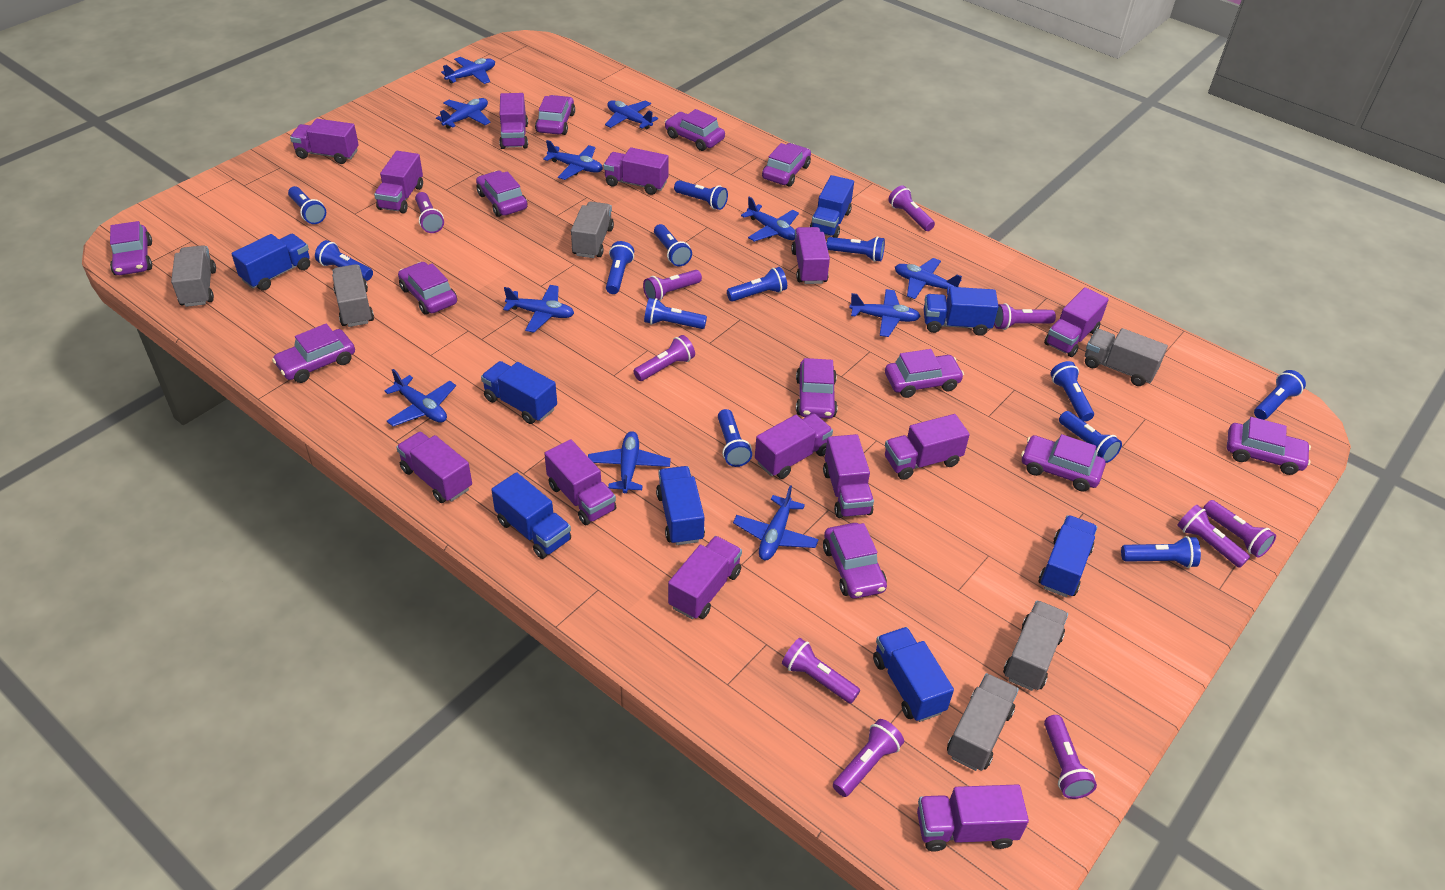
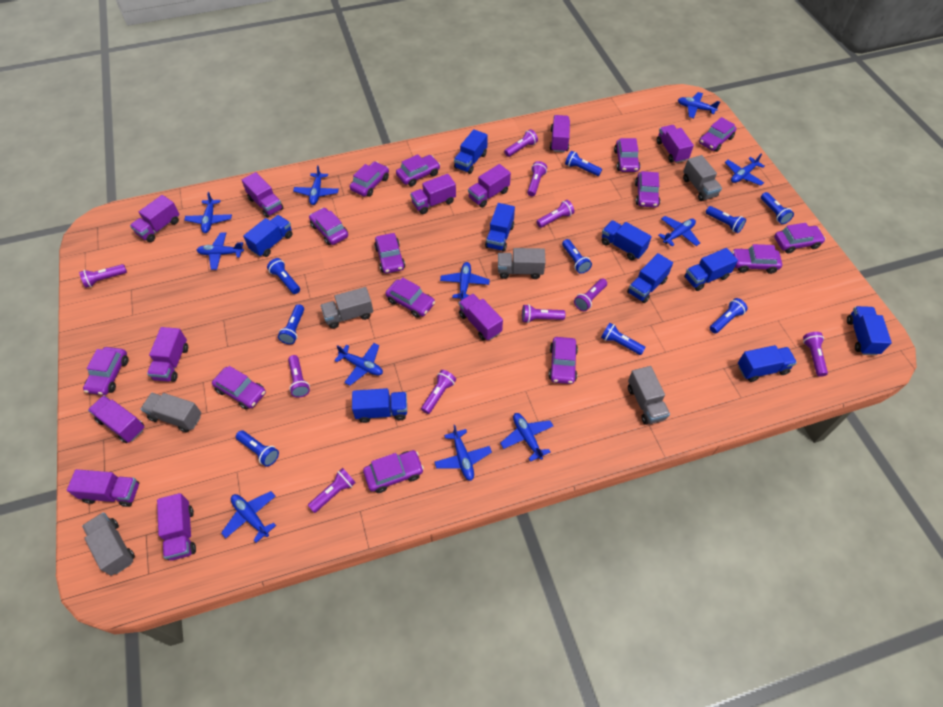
blue flashlight: 13 -> 9
blue truck: 8 -> 9
purple car: 12 -> 14
purple truck: 13 -> 11

